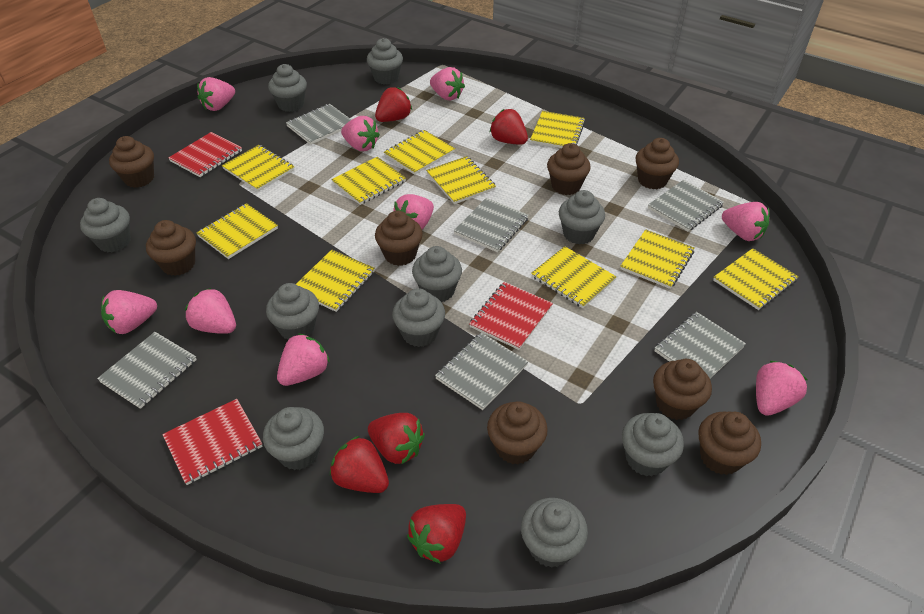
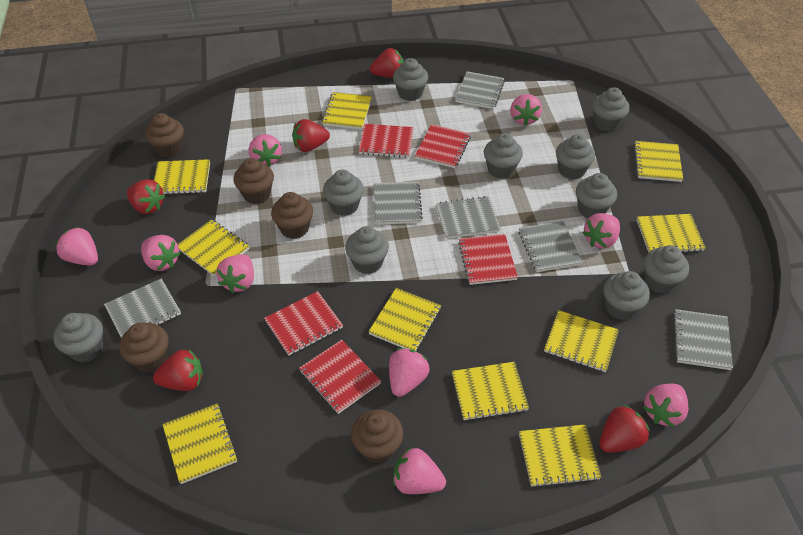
brown cupcake: 8 -> 5
red notebook: 3 -> 5

